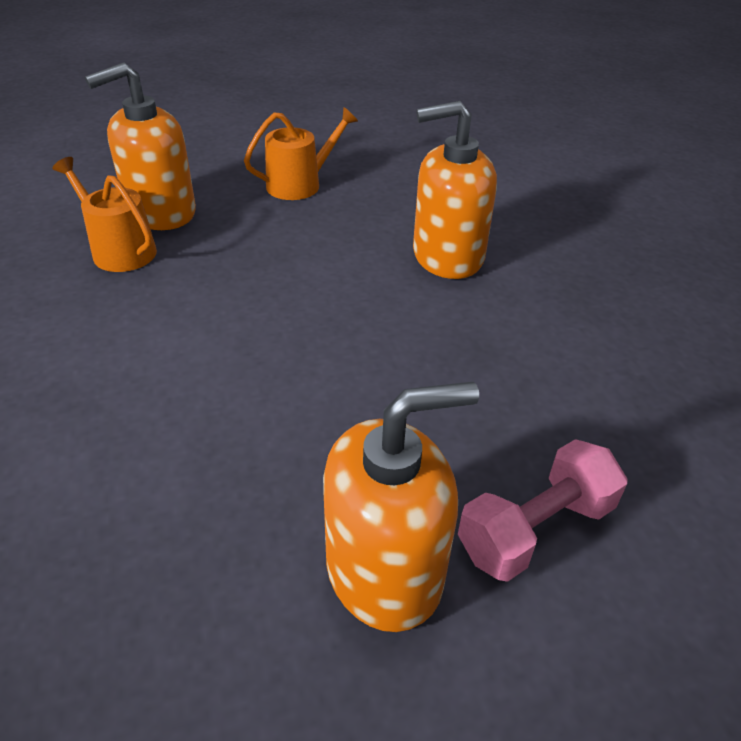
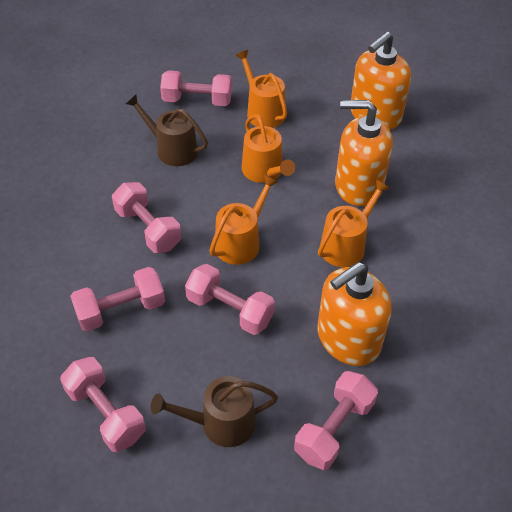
brown watering can: 0 -> 2
orange watering can: 2 -> 4
pink dumbbell: 1 -> 6

